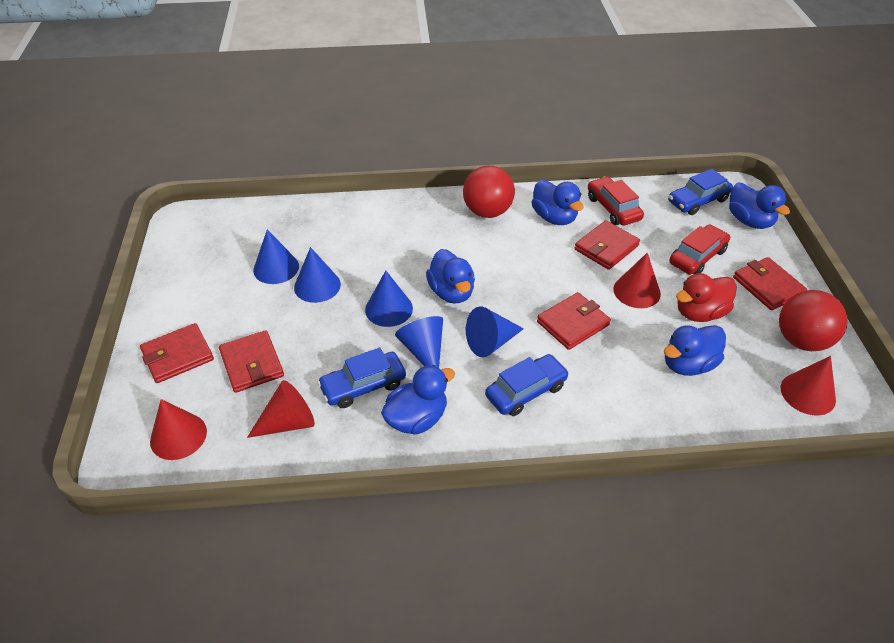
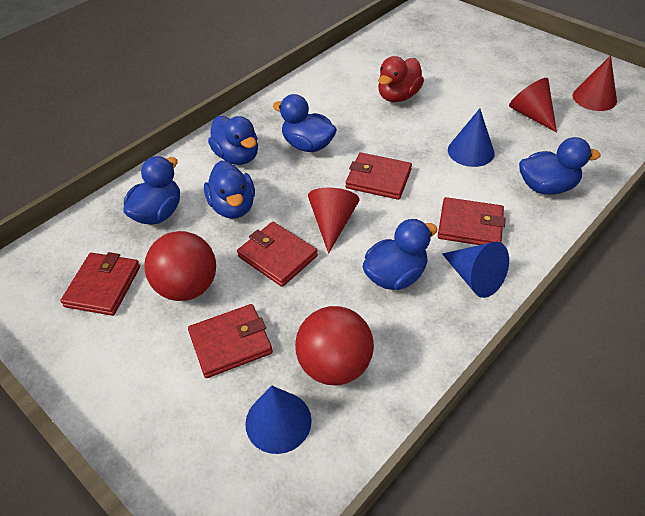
blue car: 3 -> 0
blue cone: 5 -> 3
blue duck: 5 -> 6
red car: 2 -> 0
red cone: 4 -> 3

